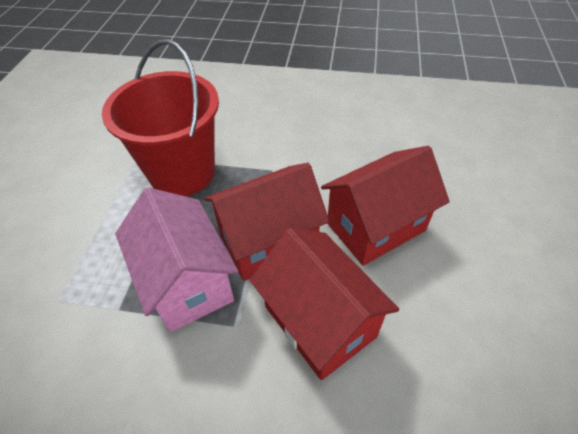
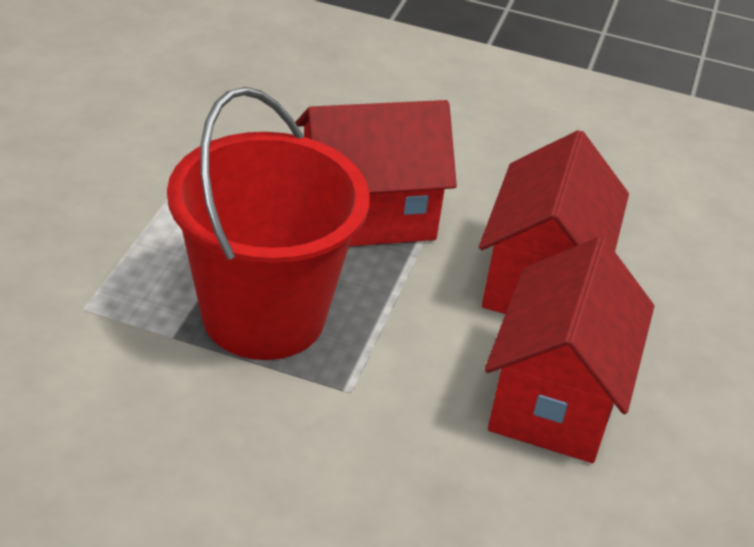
pink house: 1 -> 0

